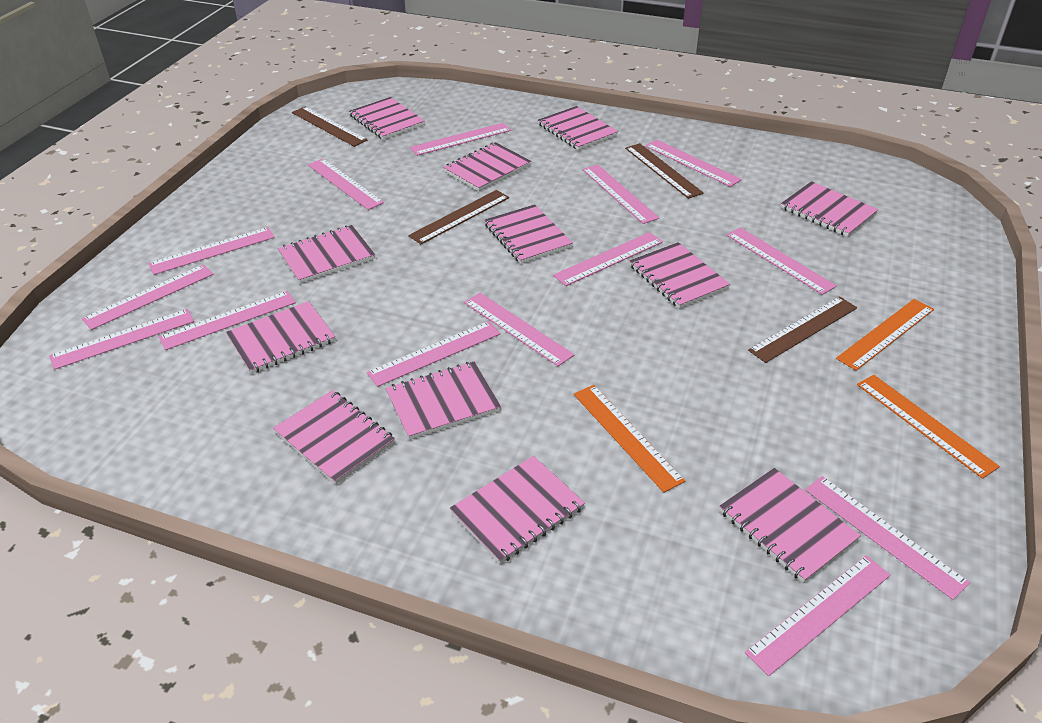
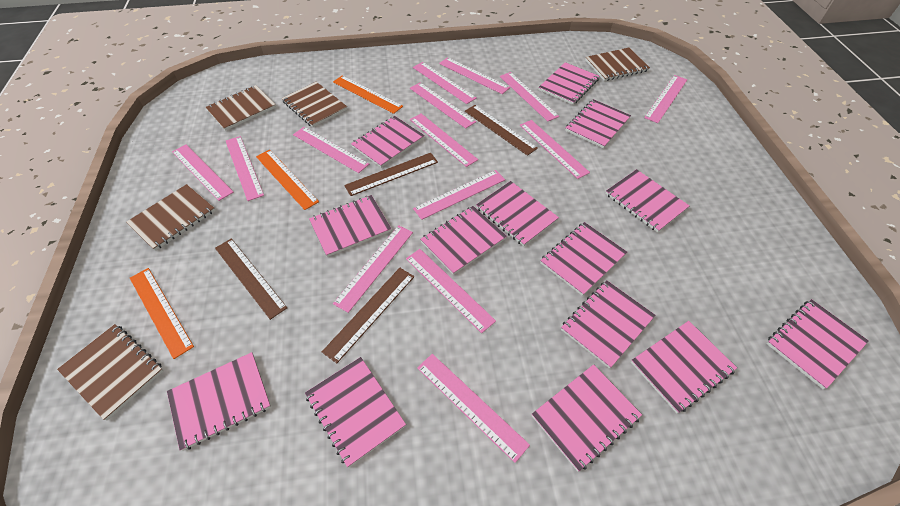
brown notebook: 0 -> 5
pink notebook: 12 -> 14

